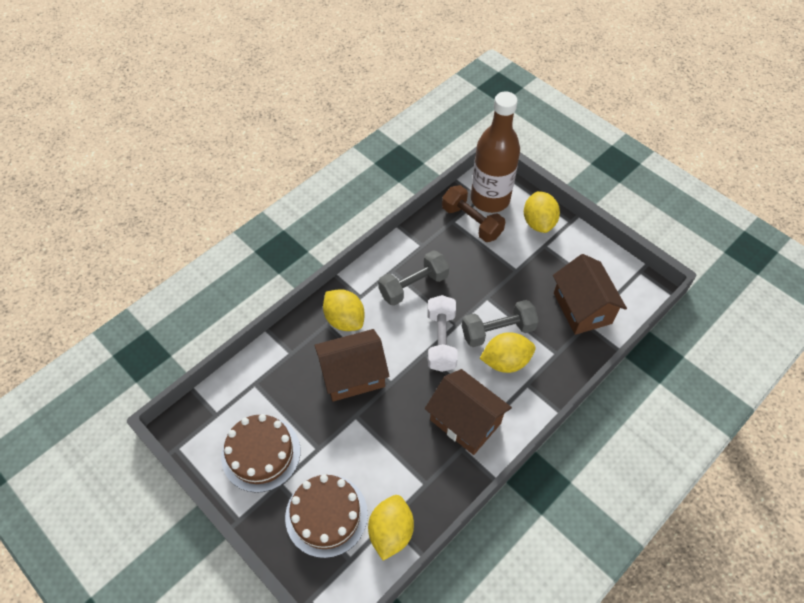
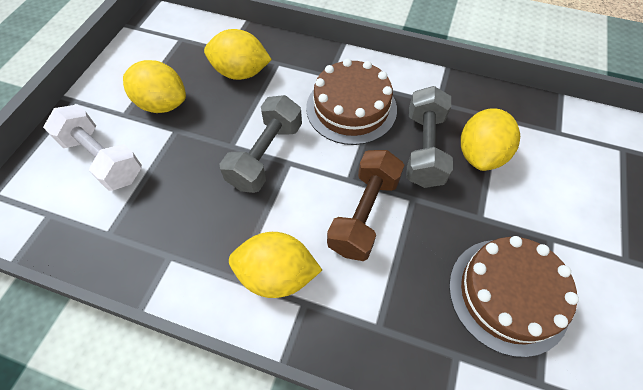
brown bottle: 1 -> 0
brown house: 3 -> 0

